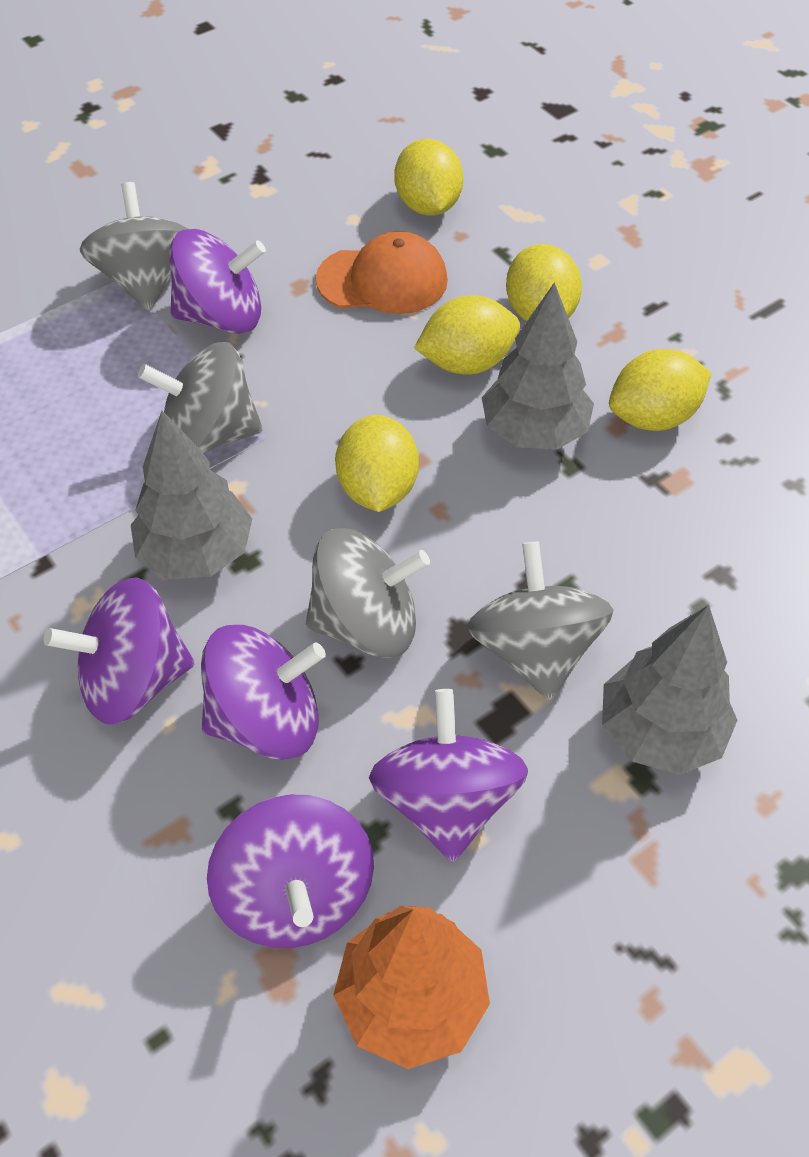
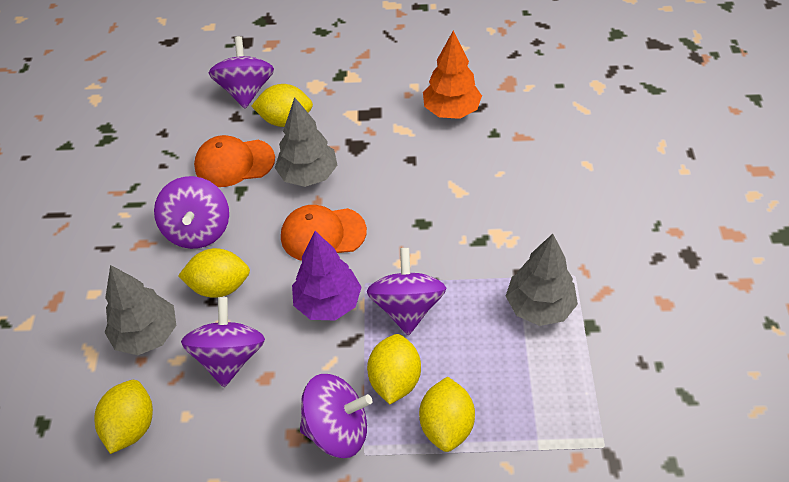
grey spinning top: 4 -> 0
orange cap: 1 -> 2
purple tree: 0 -> 1

